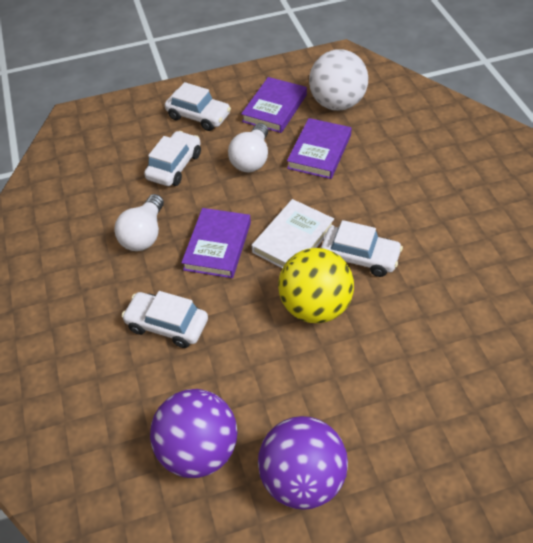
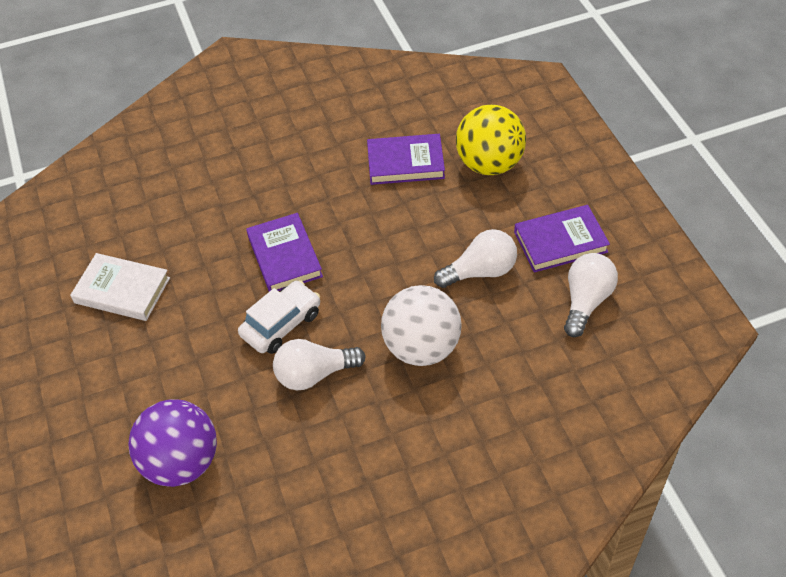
purple ball: 2 -> 1
white car: 4 -> 1
white light bulb: 2 -> 3

